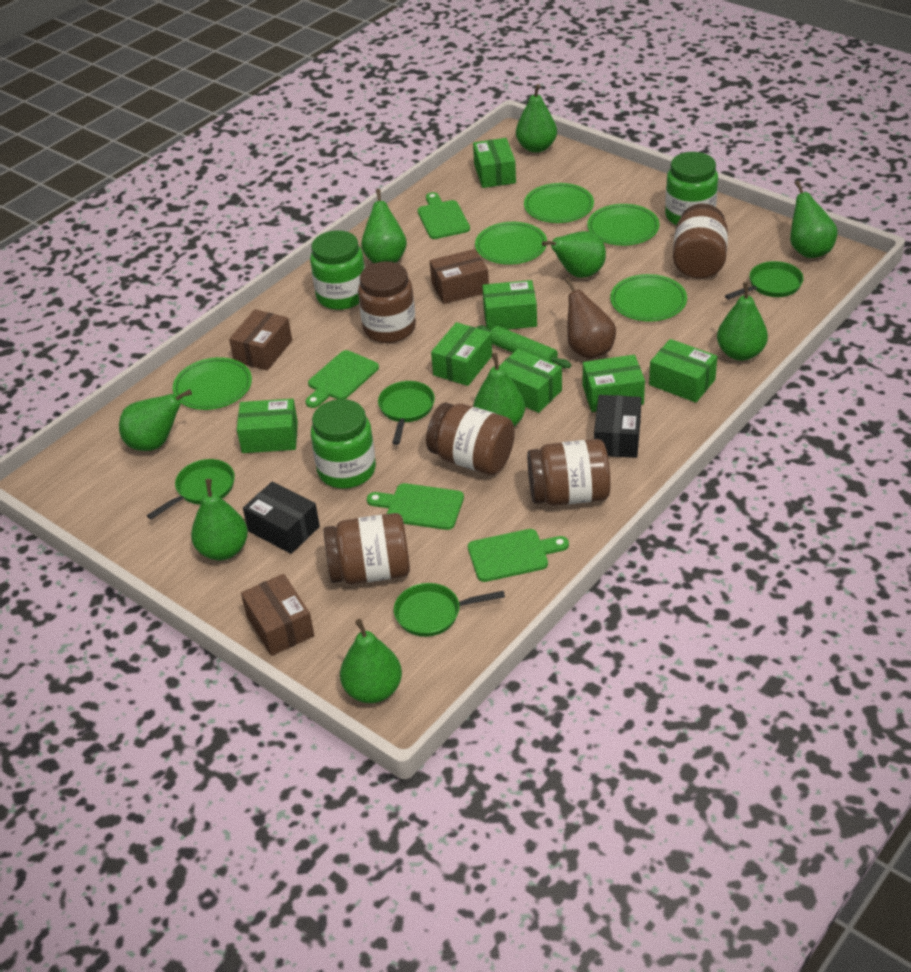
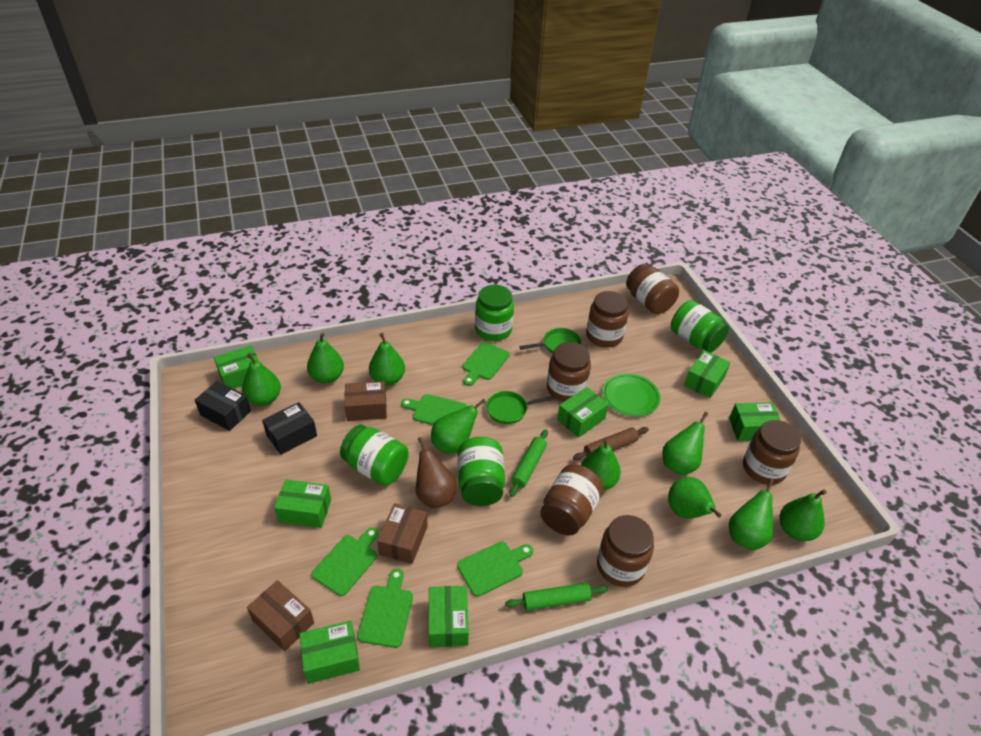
brown jar: 5 -> 6
brown rolling pin: 0 -> 1
green cutting board: 4 -> 5
green jar: 3 -> 4
green pan: 4 -> 2
green plate: 5 -> 1
green rolling pin: 1 -> 2

